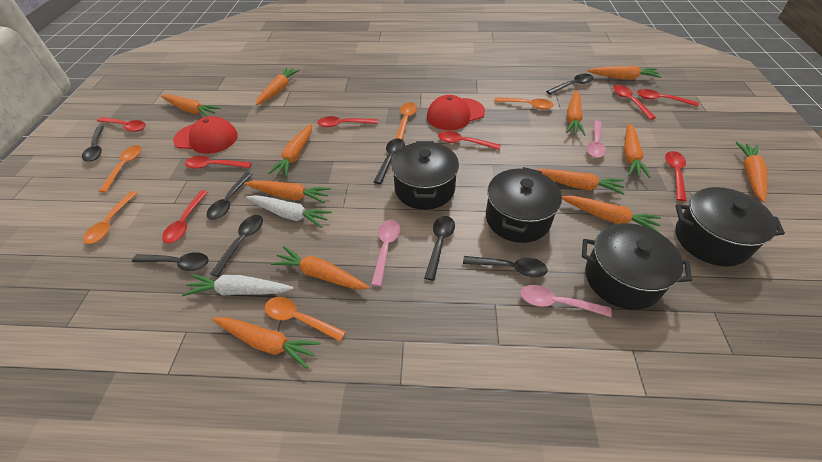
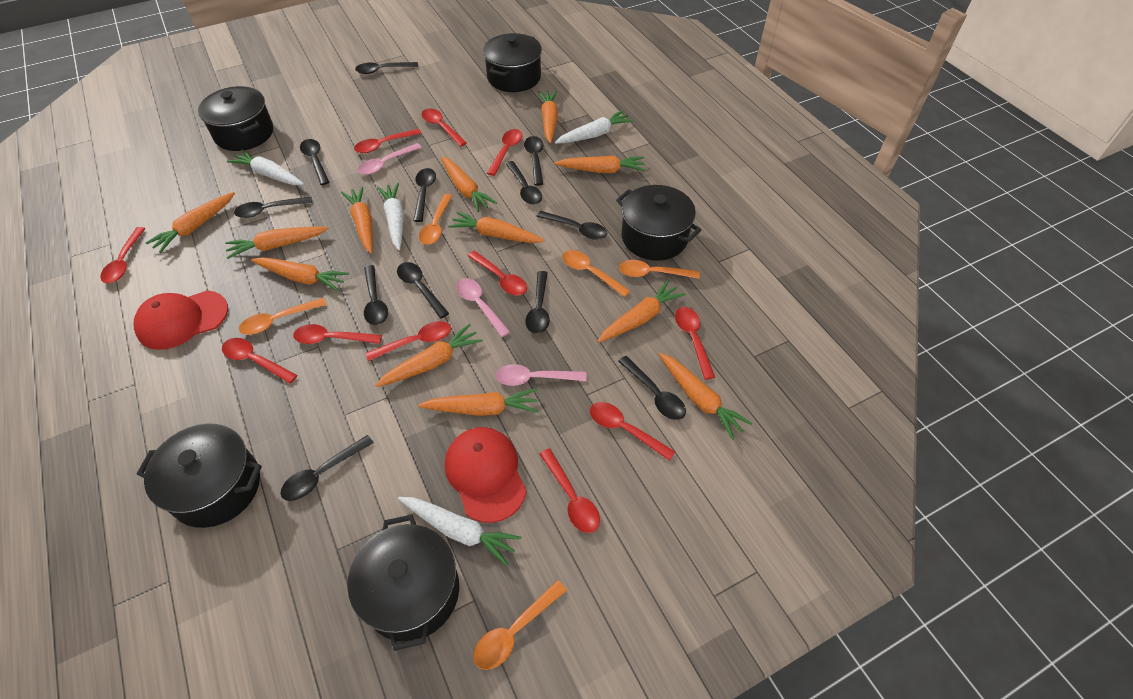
black pot: 4 -> 5
black spoon: 8 -> 12
red spoon: 8 -> 11
white carrot: 2 -> 4

